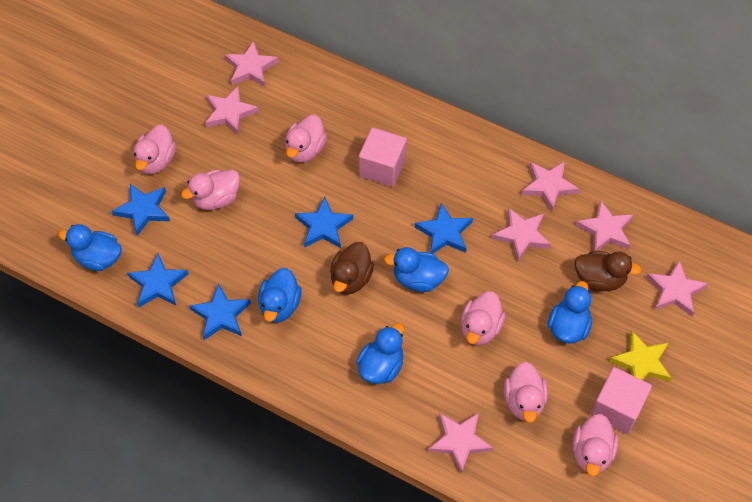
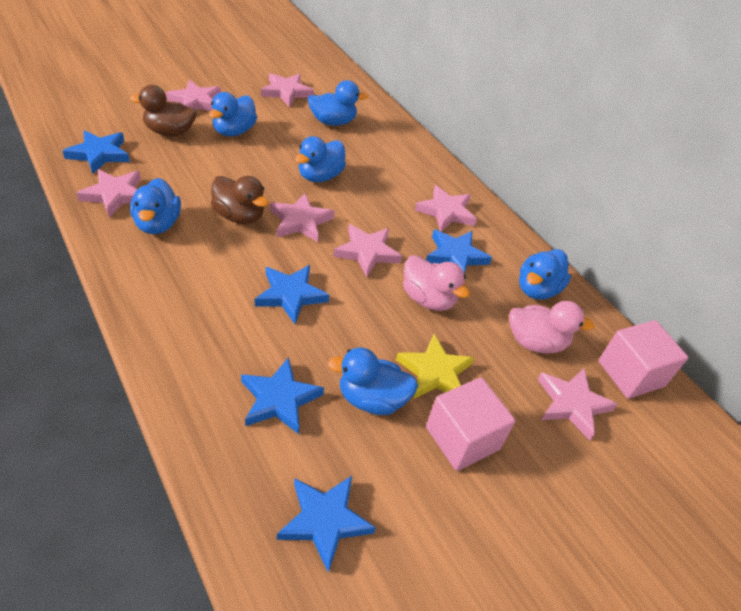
blue duck: 5 -> 6
pink duck: 6 -> 2

